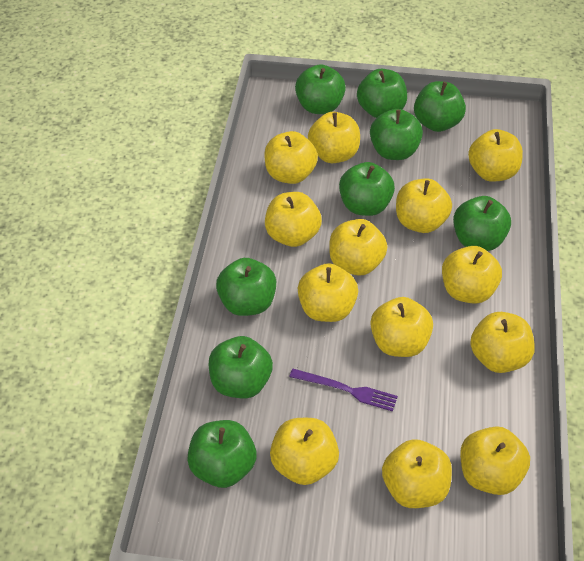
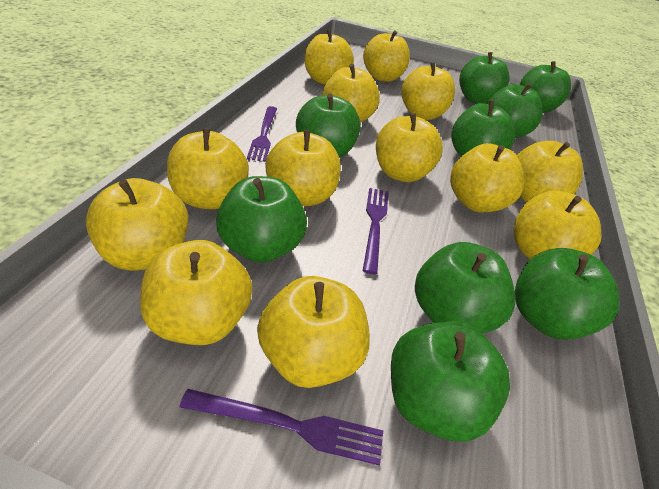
purple fork: 1 -> 3

